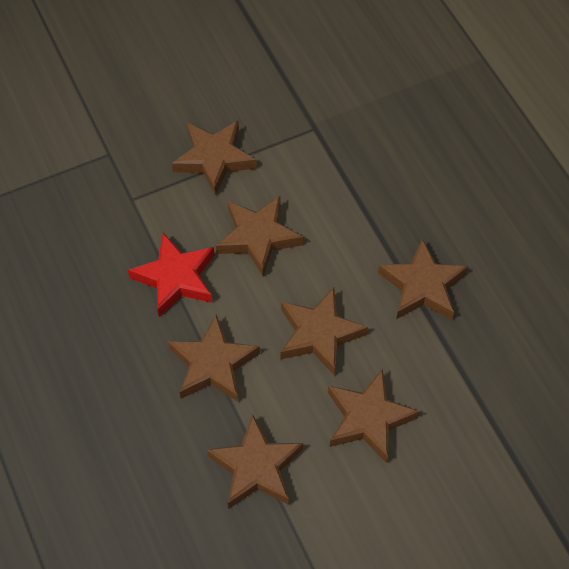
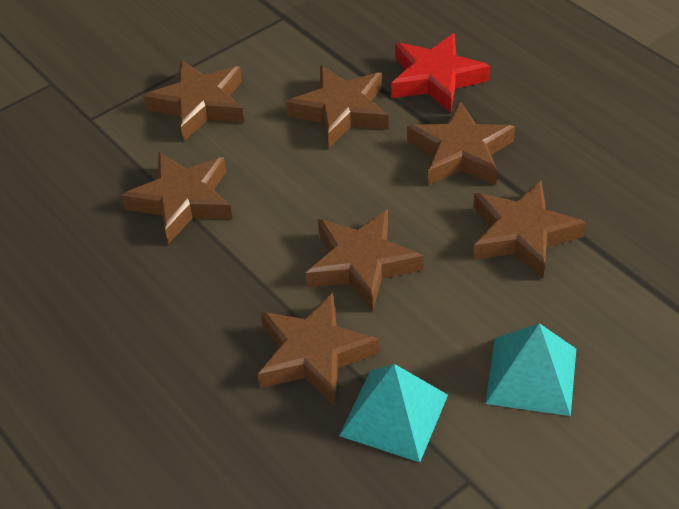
turquoise pyramid: 0 -> 2

